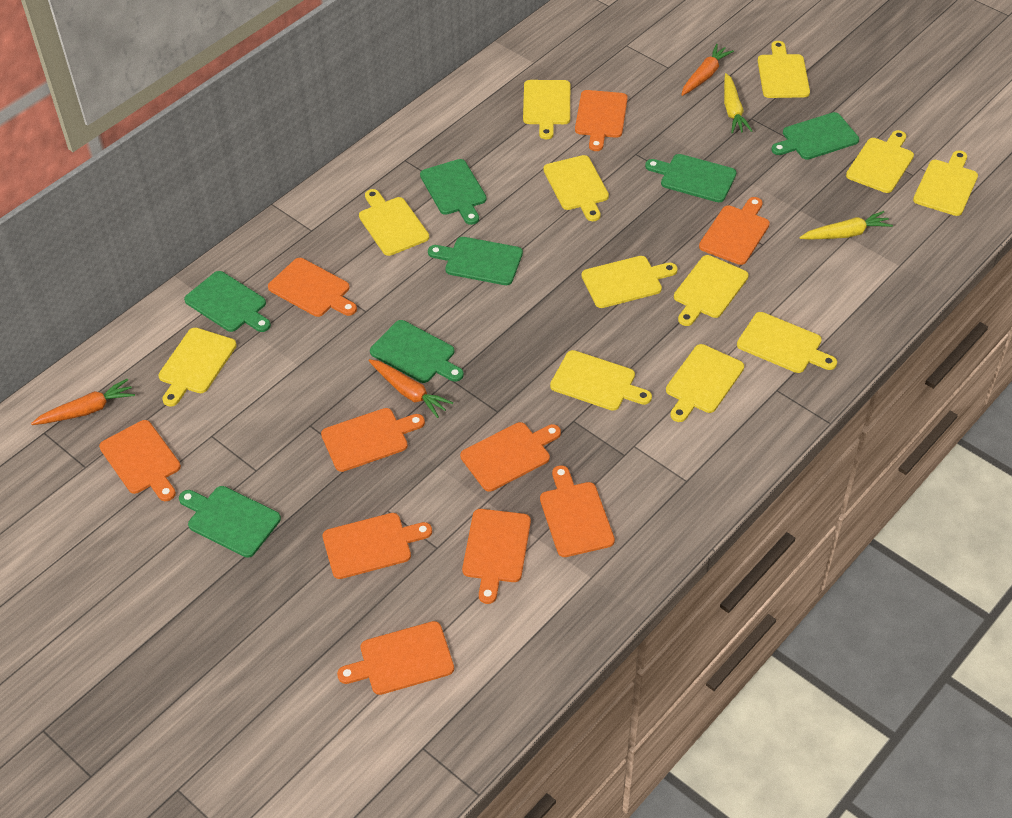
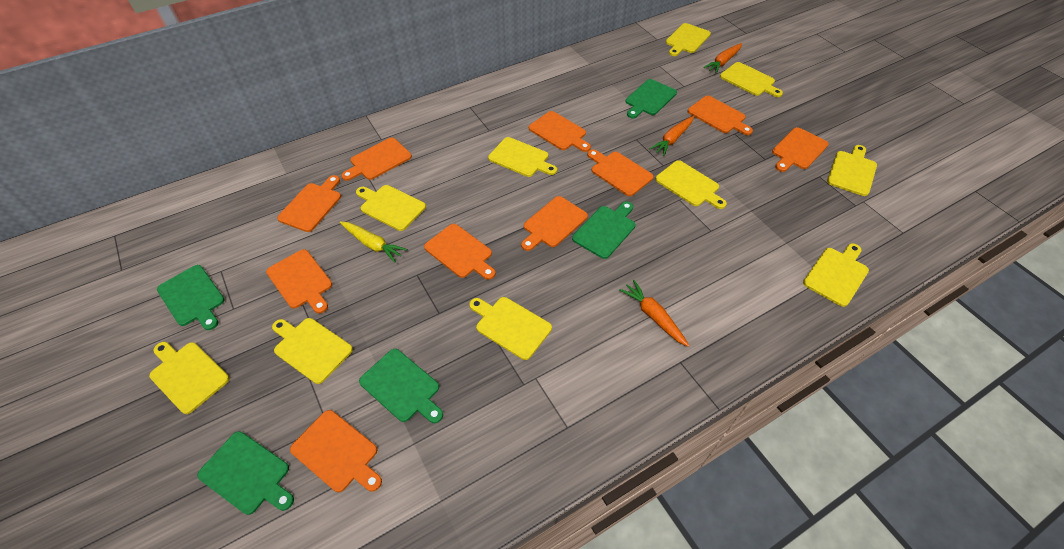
green cutting board: 7 -> 5
yellow carrot: 2 -> 1
yellow cutting board: 12 -> 10

